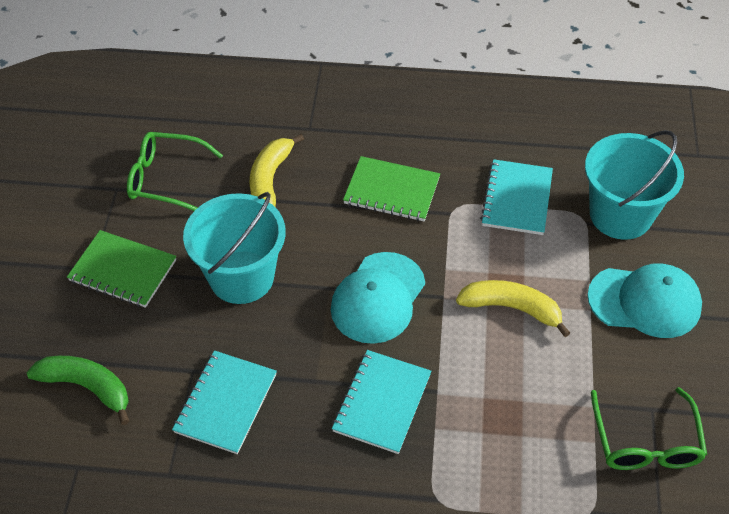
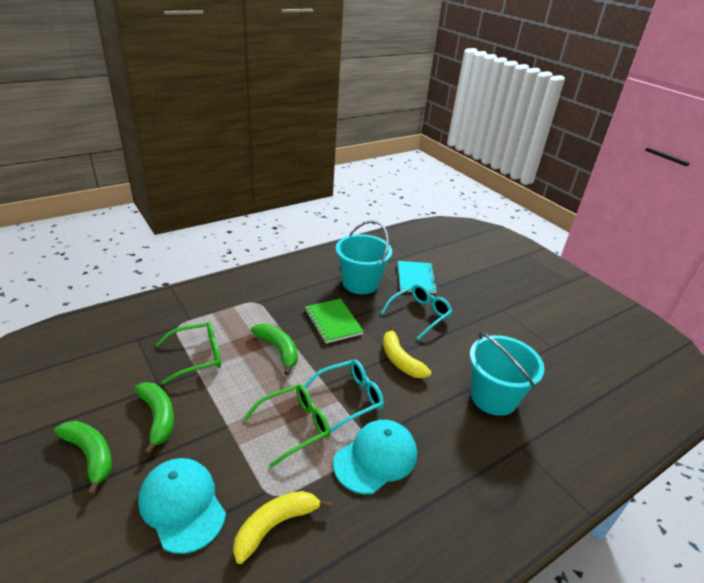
green banana: 1 -> 3
green notebook: 2 -> 1
turquoise glasses: 0 -> 2
turquoise notebook: 3 -> 1

